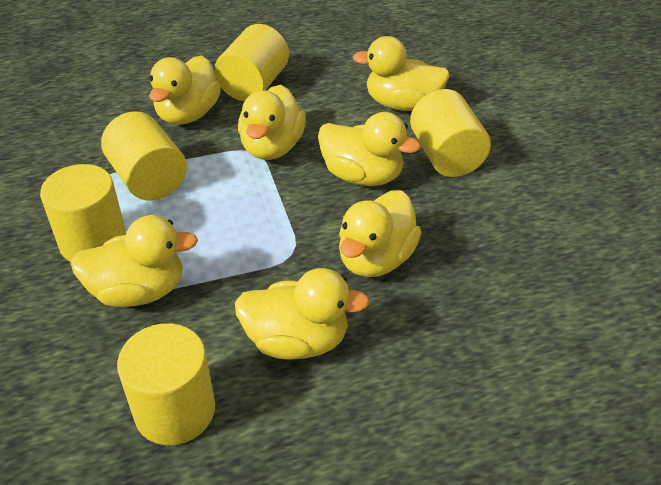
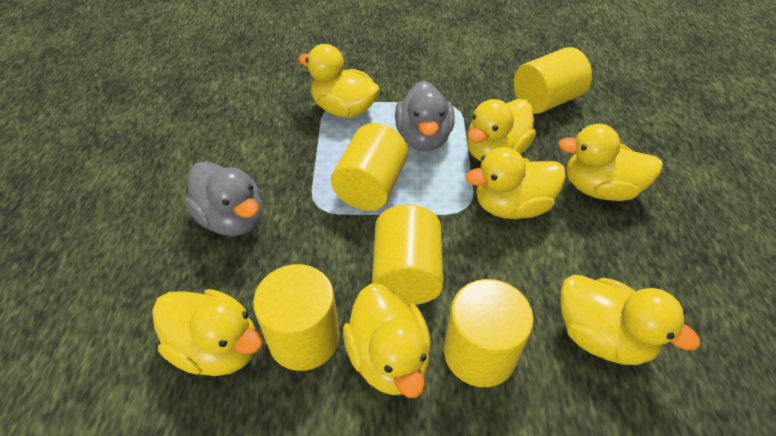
grey duck: 0 -> 2

